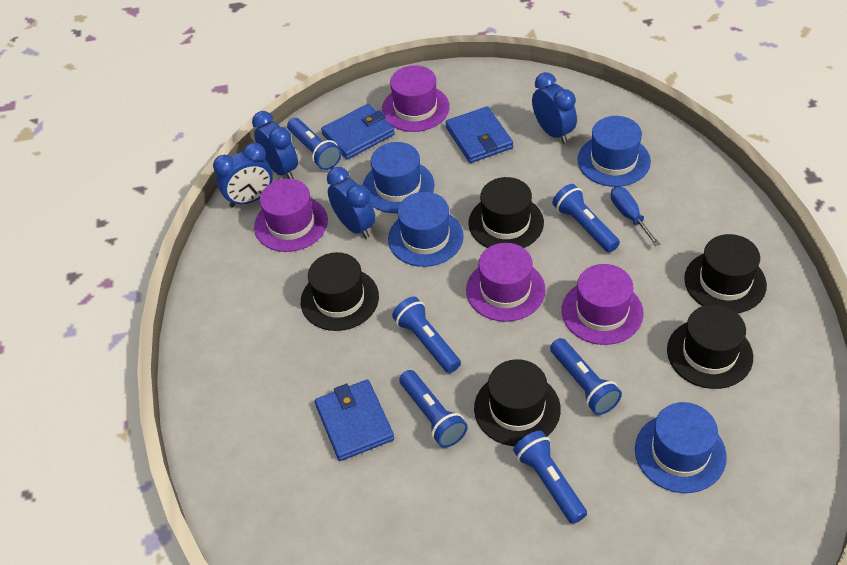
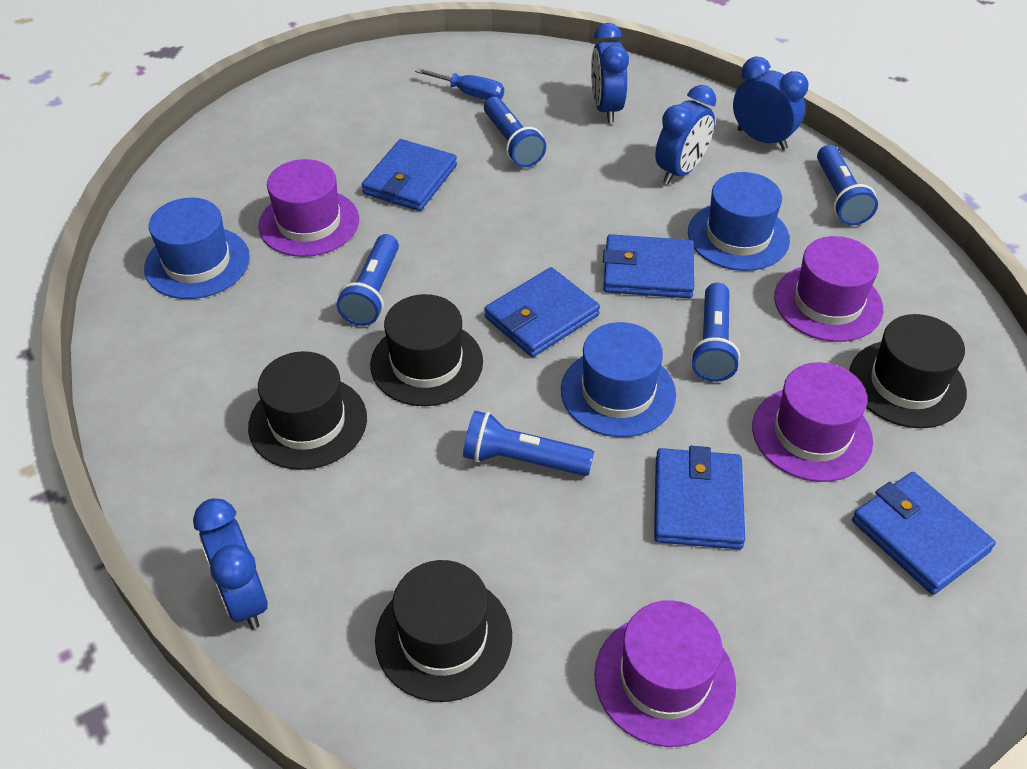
black hat: 5 -> 4
blue flashlight: 6 -> 5
blue hat: 4 -> 3
blue wallet: 3 -> 5

